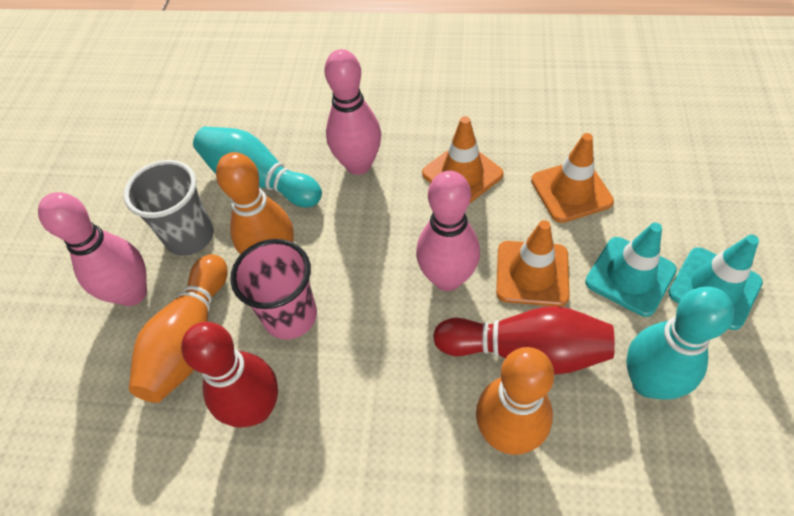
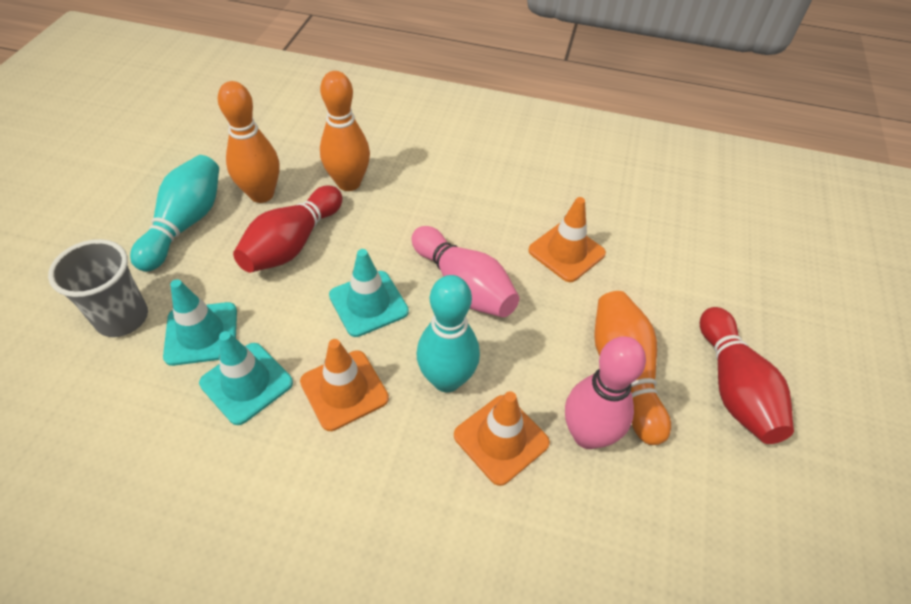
pink bowling pin: 3 -> 2
pink cup: 1 -> 0
turquoise traffic cone: 2 -> 3

